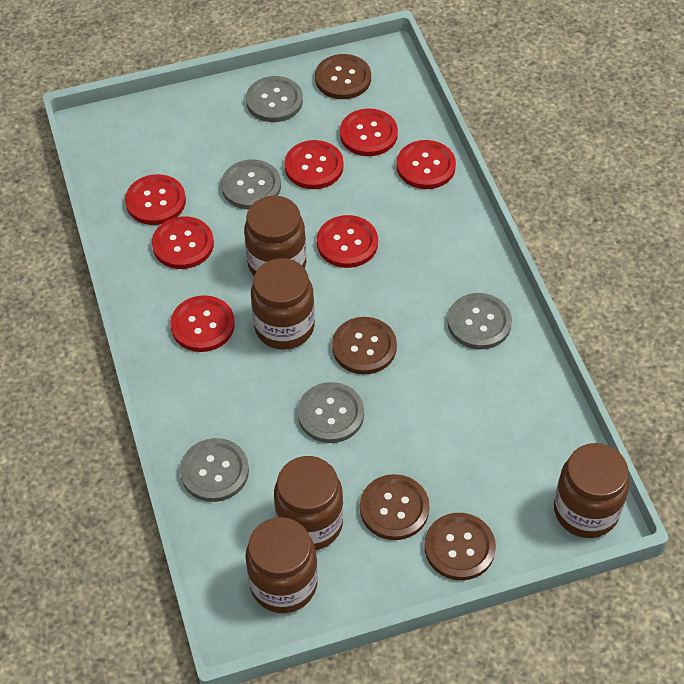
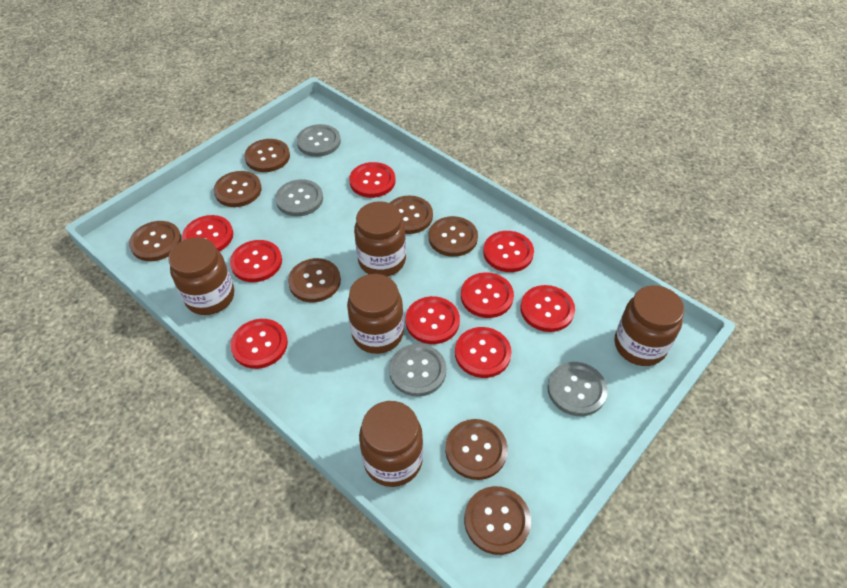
brown button: 4 -> 8
grey button: 5 -> 4
red button: 7 -> 9

